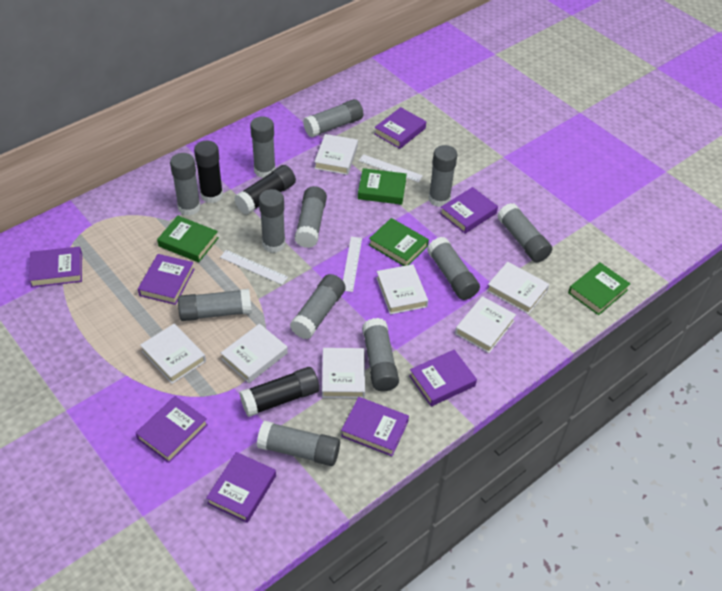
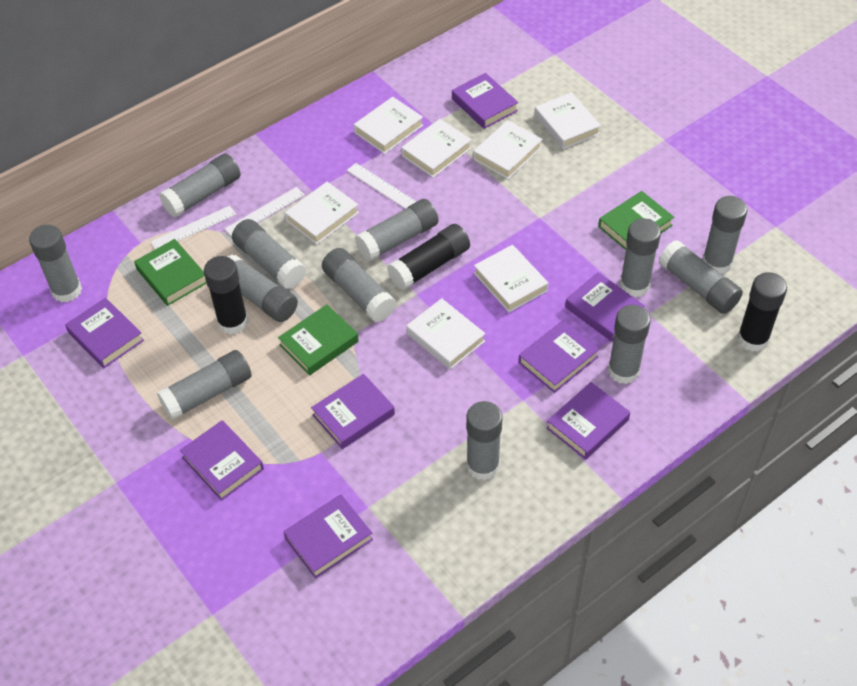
green book: 4 -> 3

